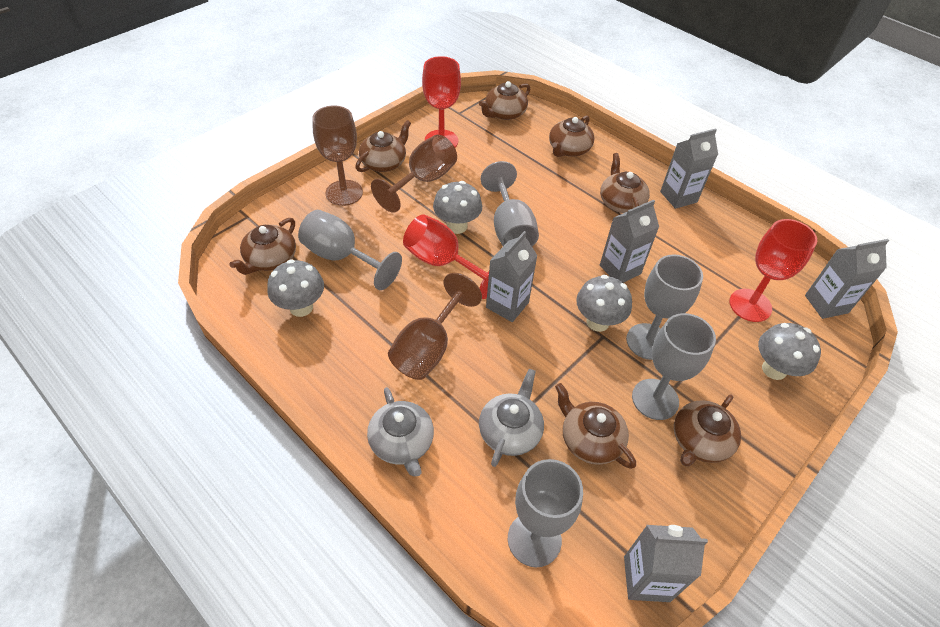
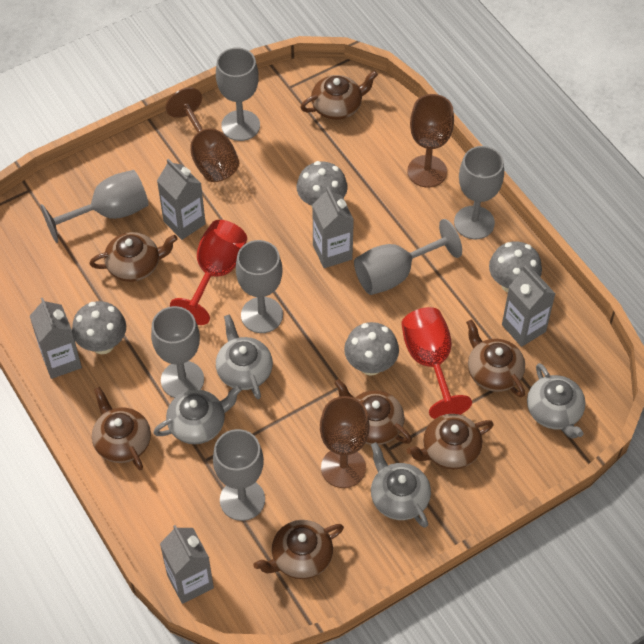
grey goblet: 5 -> 7
grey teapot: 2 -> 4
red goblet: 3 -> 2

